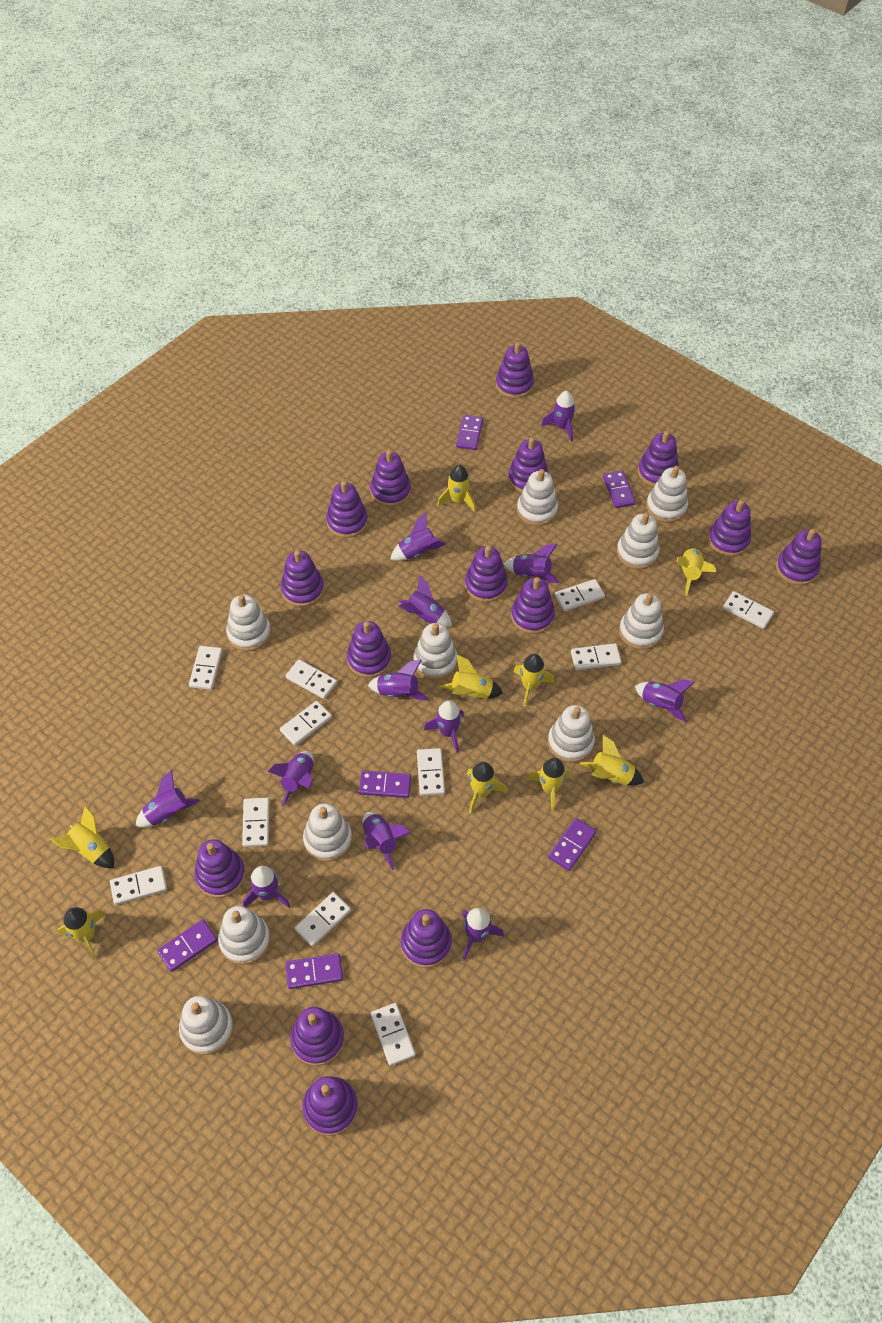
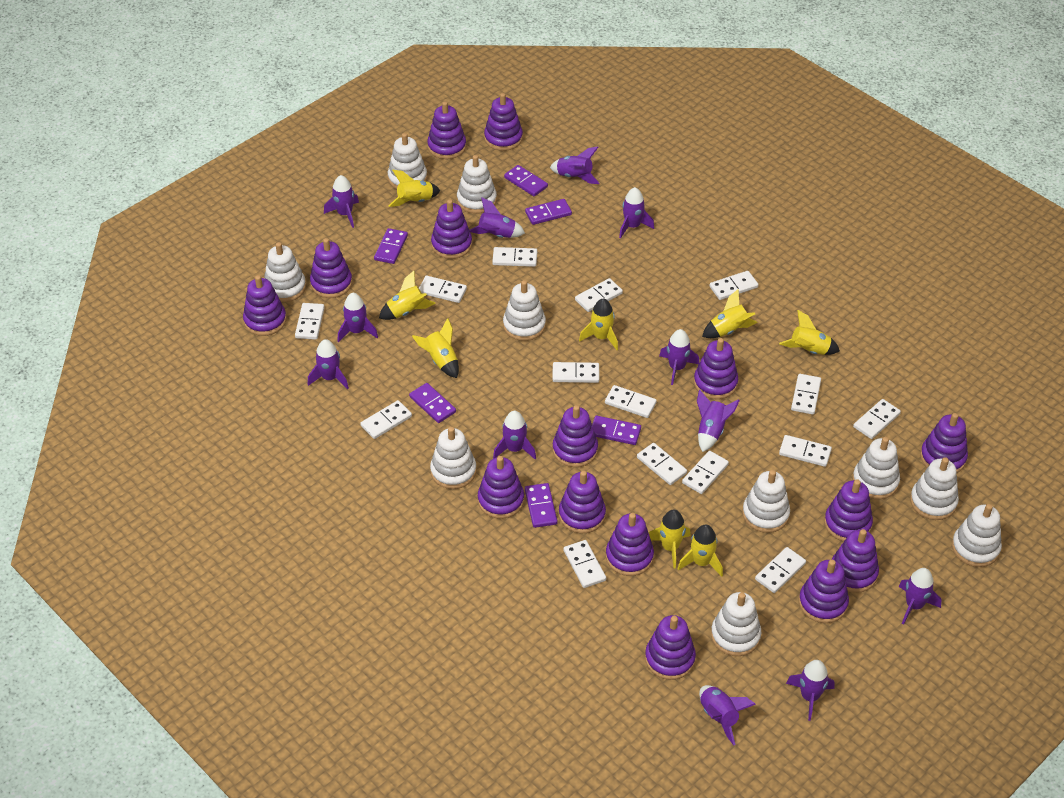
white domino: 11 -> 15
yellow rocket: 9 -> 8

